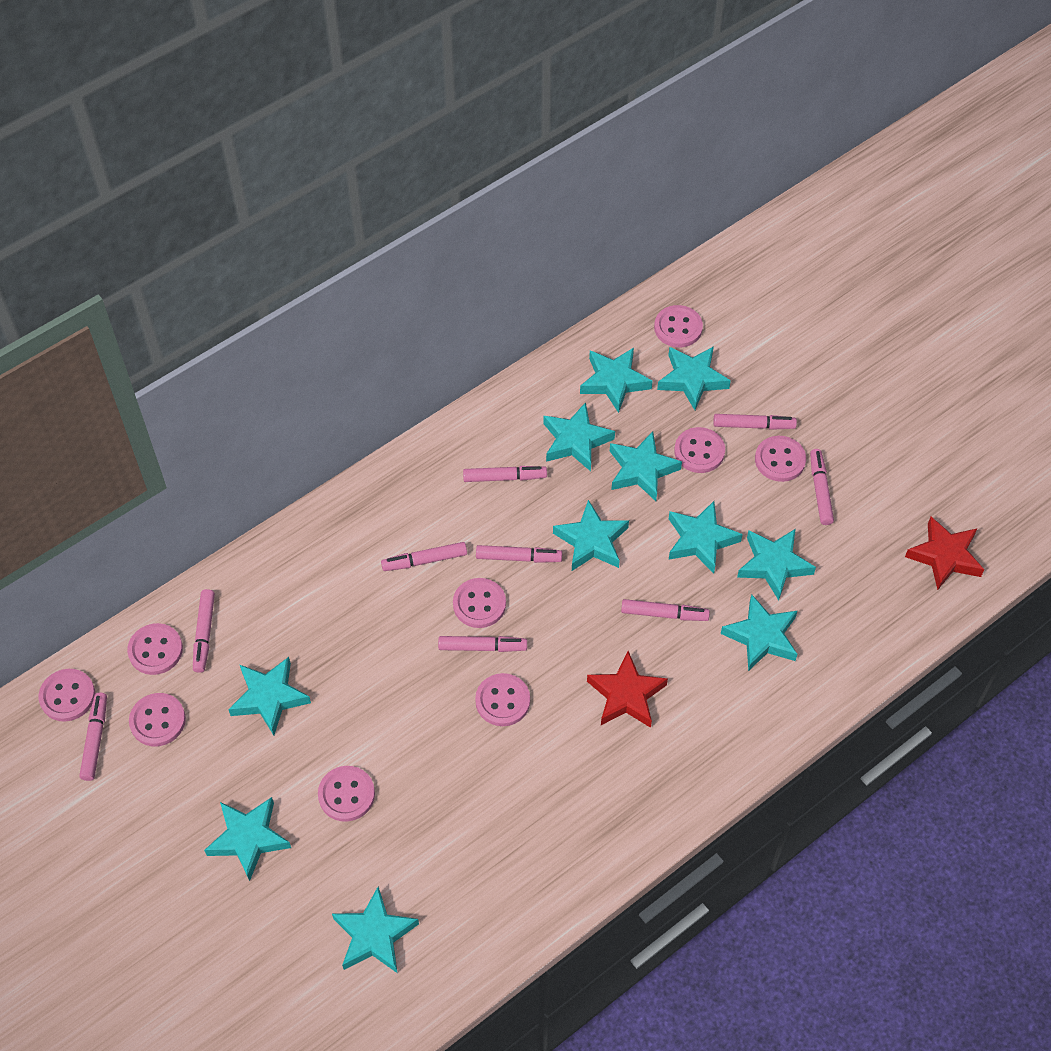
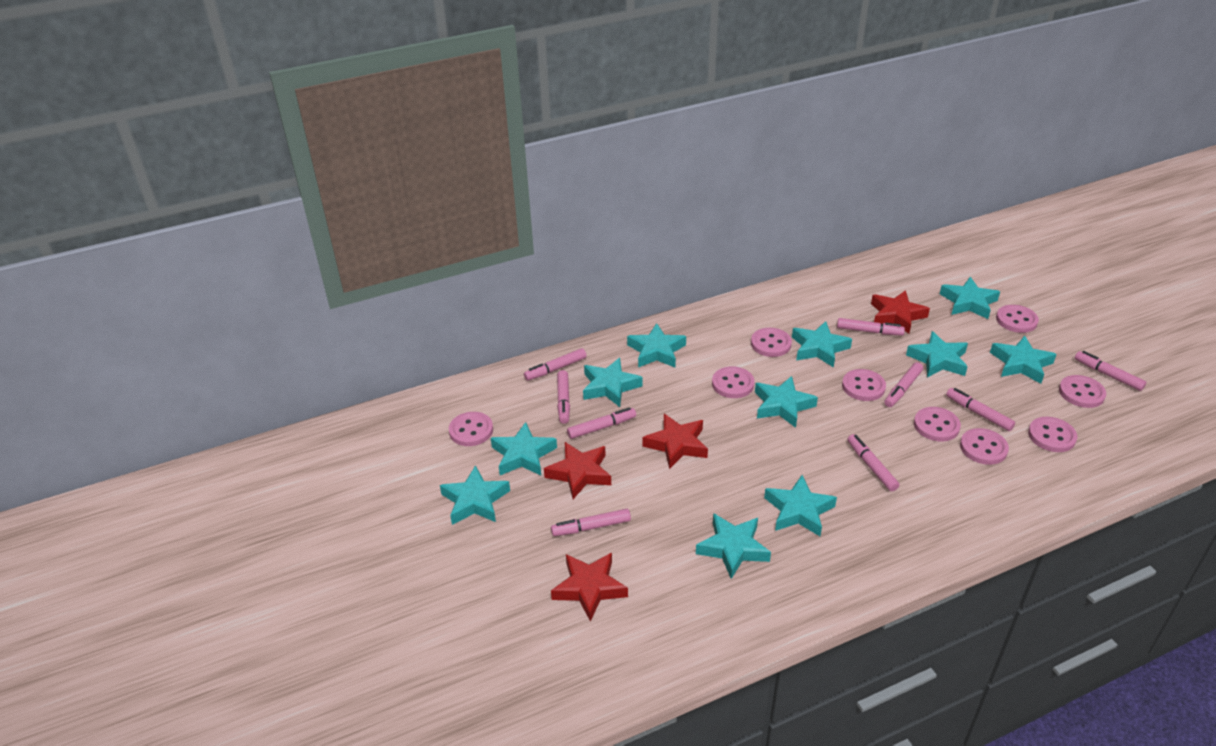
red star: 2 -> 4

